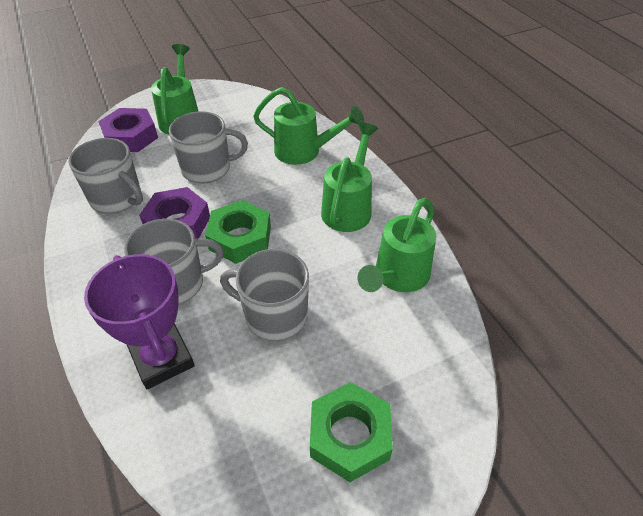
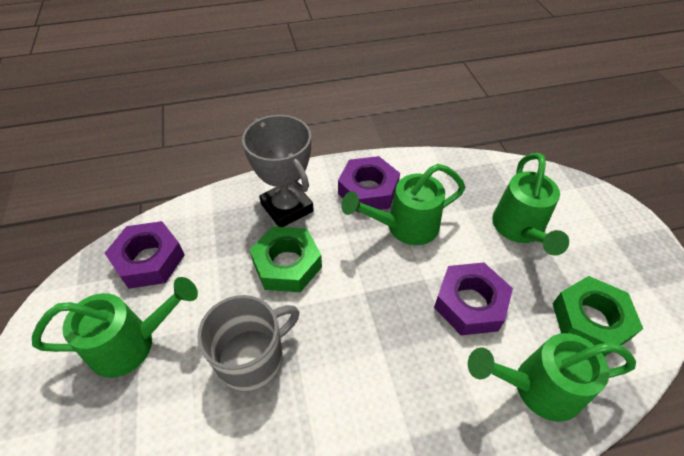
grey mug: 4 -> 1
grey trophy: 0 -> 1
purple nut: 2 -> 3
purple trophy: 1 -> 0

